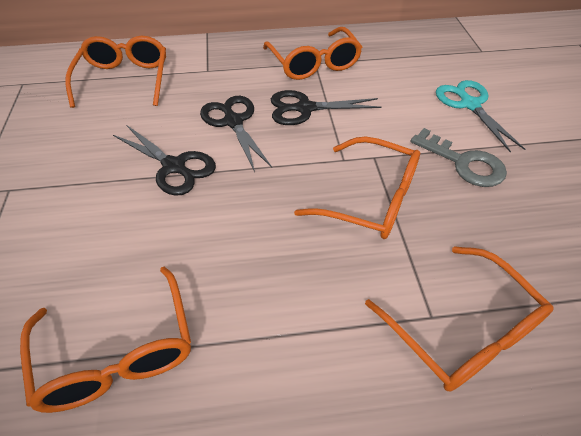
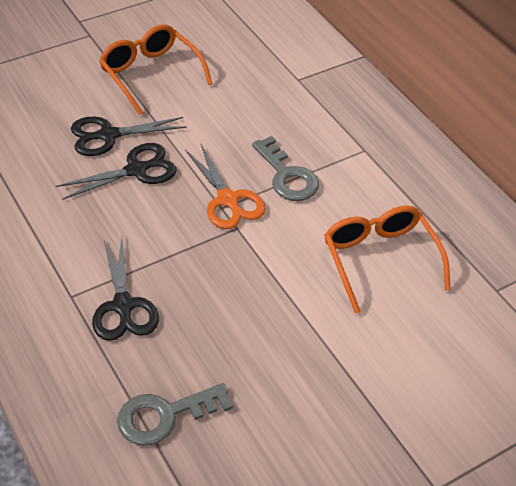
grey key: 1 -> 2
orange glasses: 5 -> 2
orange scissors: 0 -> 1
turquoise scissors: 1 -> 0

